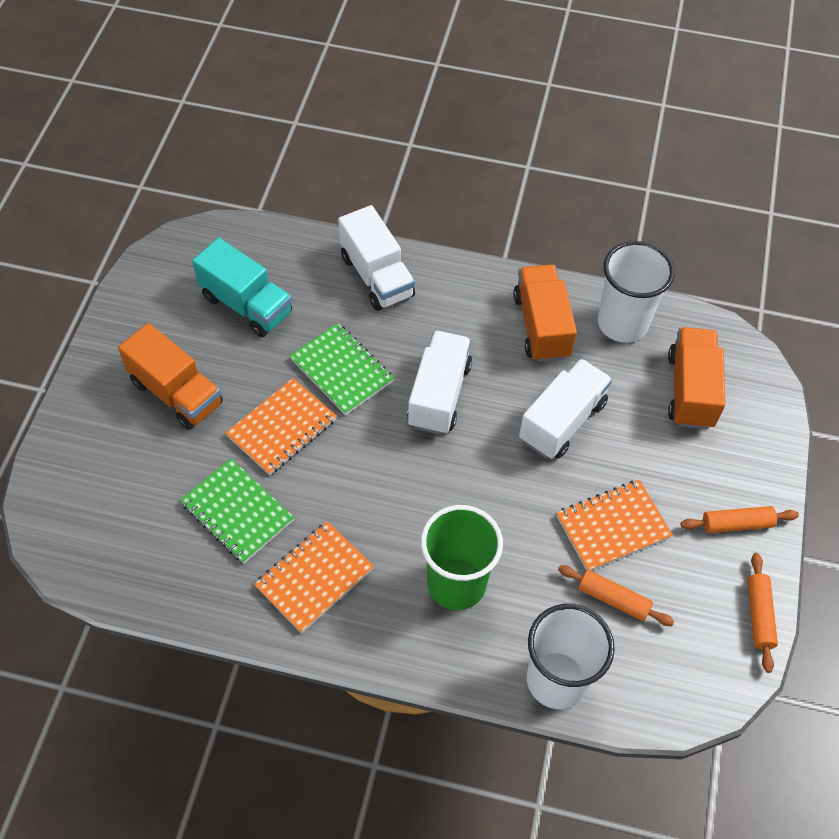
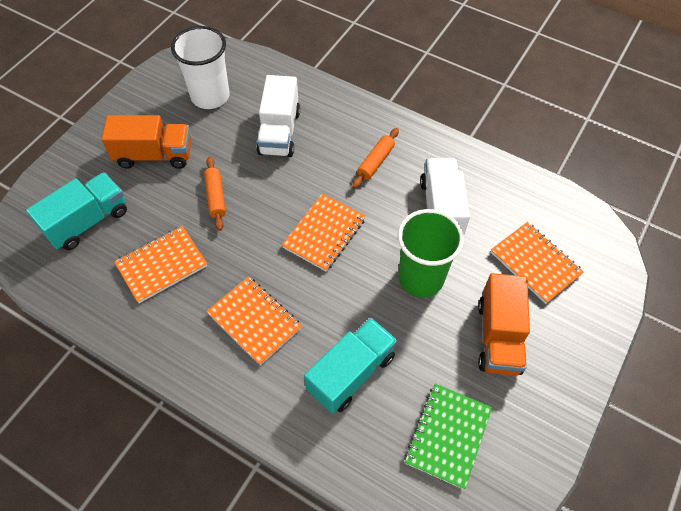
green notebook: 2 -> 1
orange notebook: 3 -> 4
orange rolling pin: 3 -> 2
orange truck: 3 -> 2
turquoise truck: 1 -> 2
white cup: 2 -> 1
white truck: 3 -> 2

